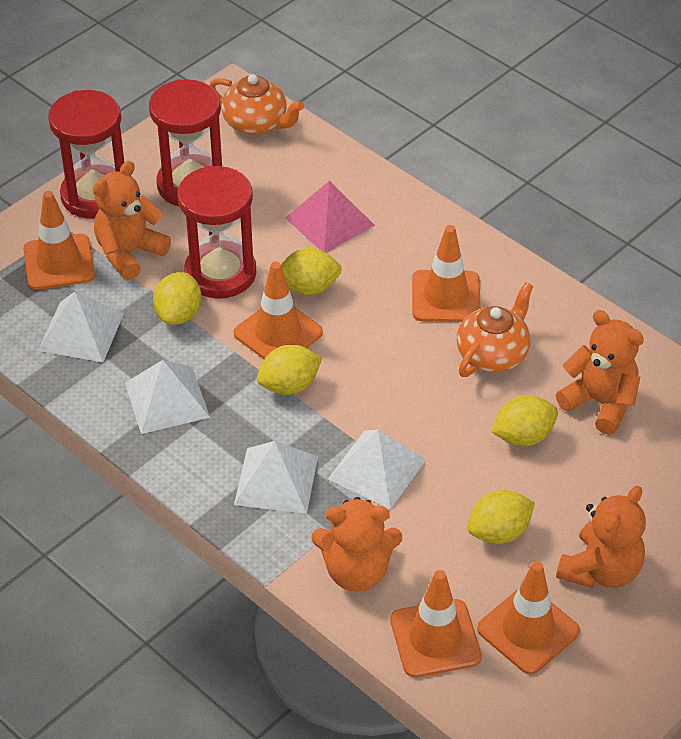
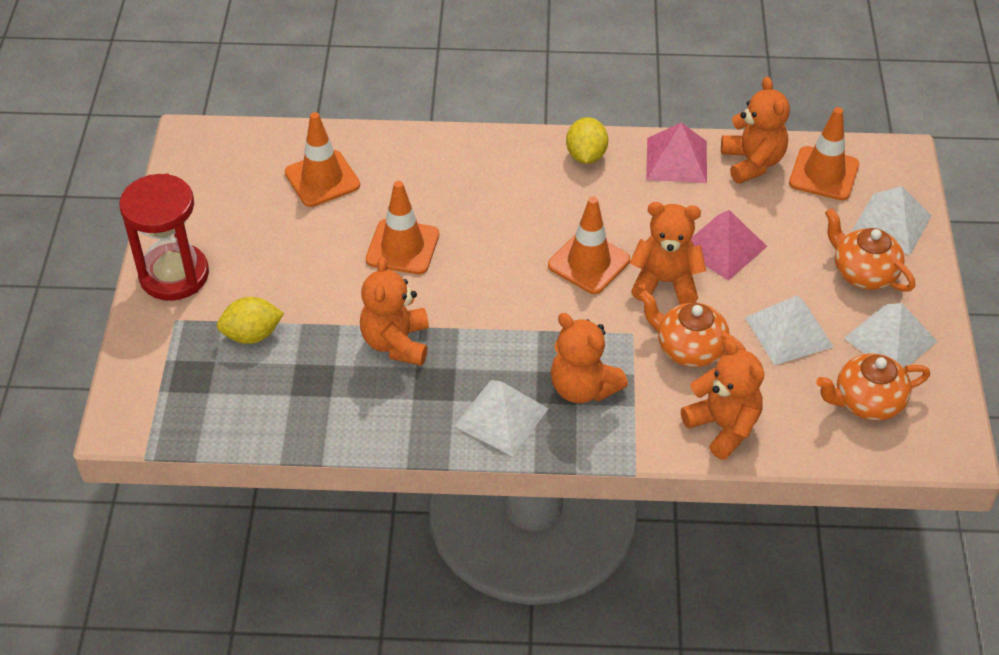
orange teapot: 2 -> 3
orange teddy bear: 4 -> 5
orange traffic cone: 5 -> 4
pink pyramid: 1 -> 2
red hourglass: 3 -> 1
yellow lemon: 5 -> 2

